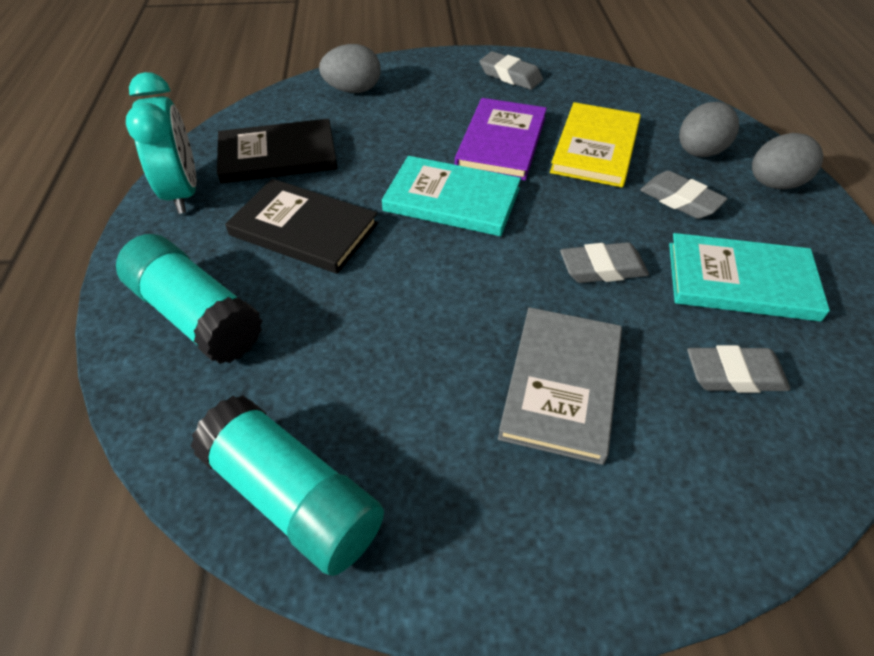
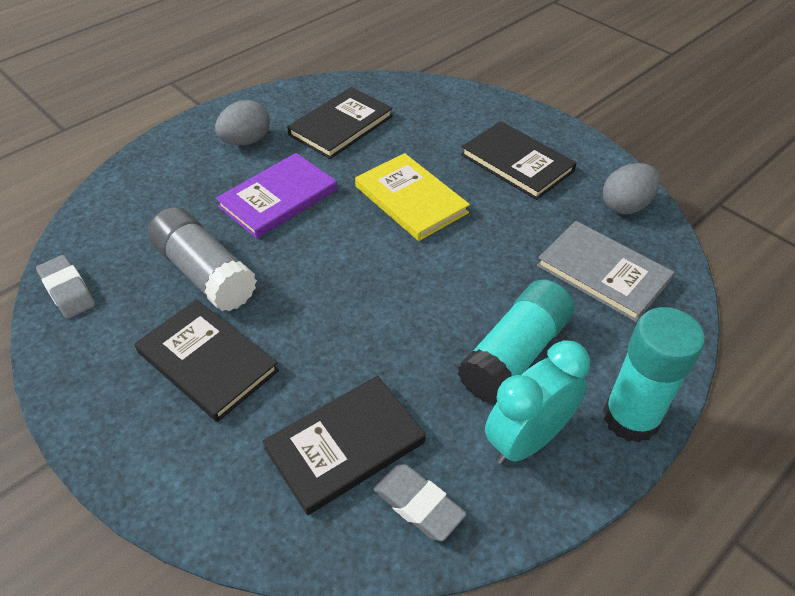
black book: 2 -> 4
grey egg: 3 -> 2
grey eraser: 4 -> 2
grey glue stick: 0 -> 1
turquoise book: 2 -> 0

